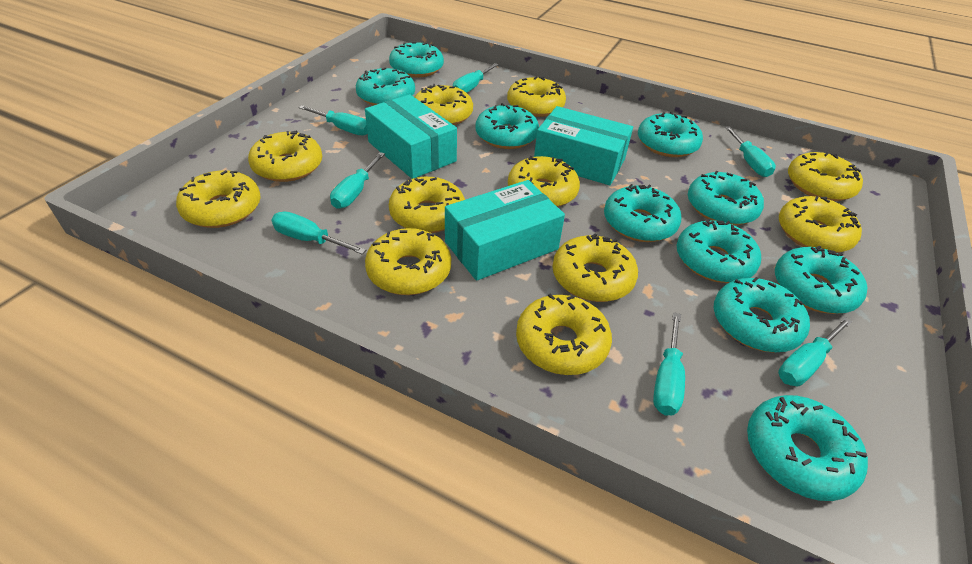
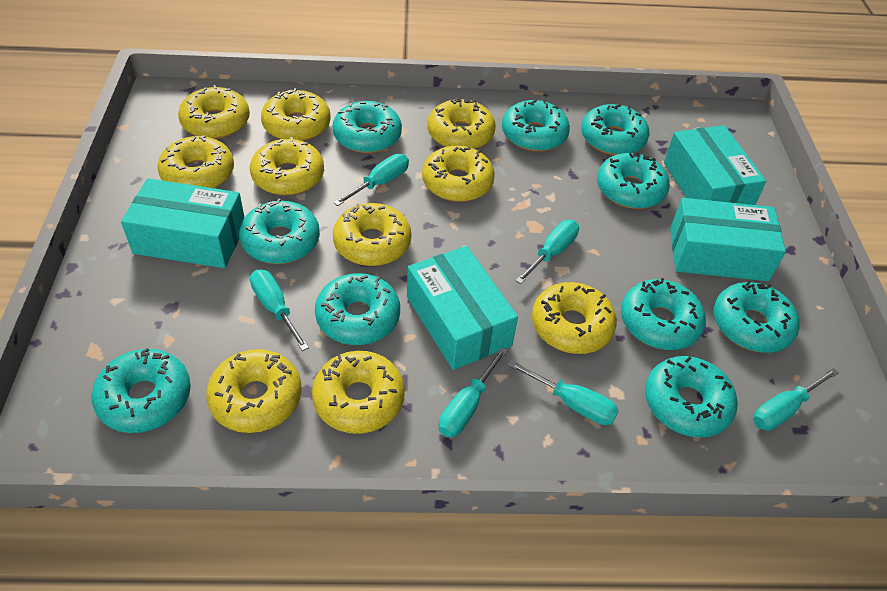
turquoise box: 3 -> 4
turquoise screwdriver: 7 -> 6
yellow donut: 11 -> 10

